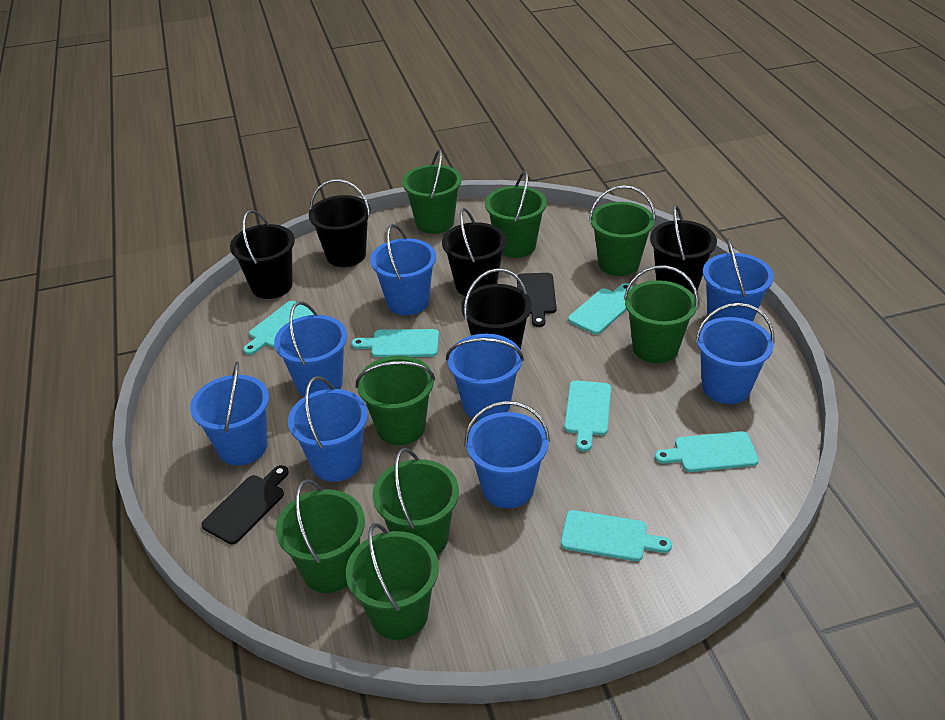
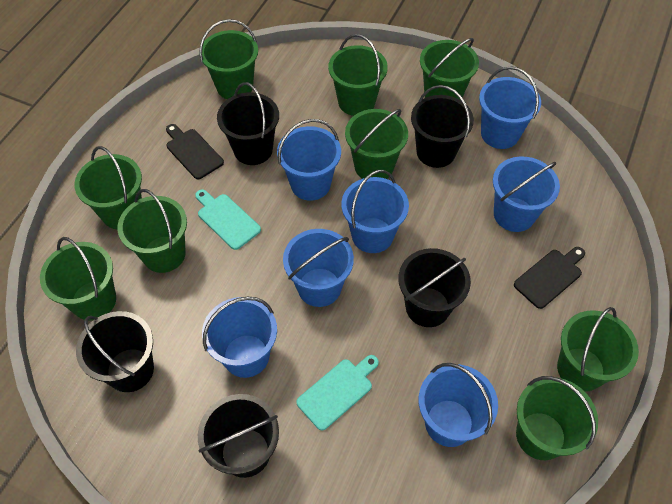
blue bucket: 8 -> 7
green bucket: 8 -> 9
turquoise cutting board: 6 -> 2

